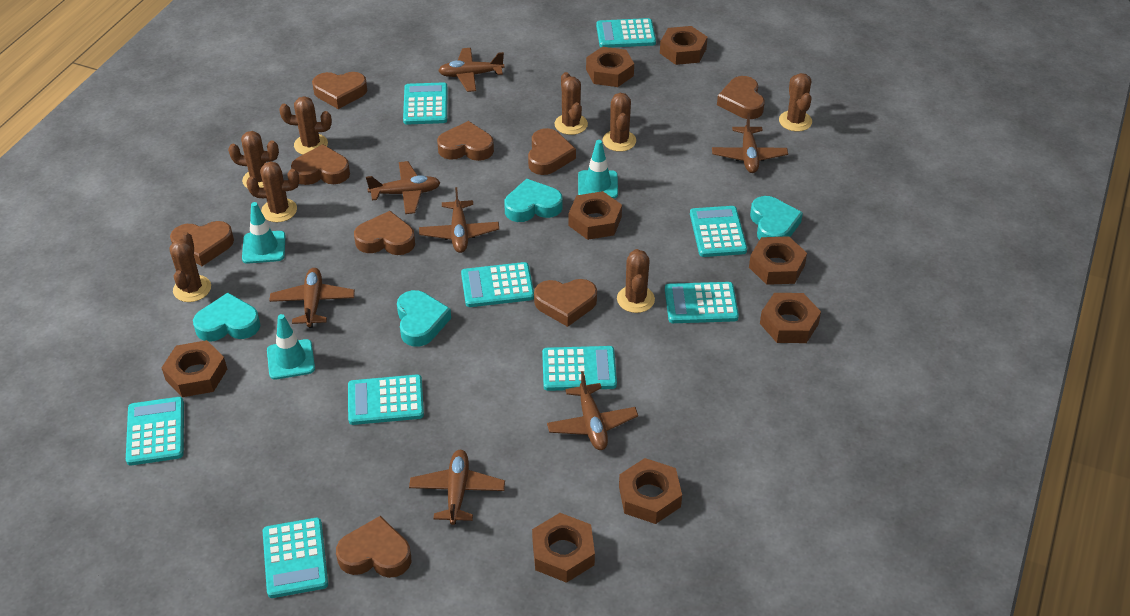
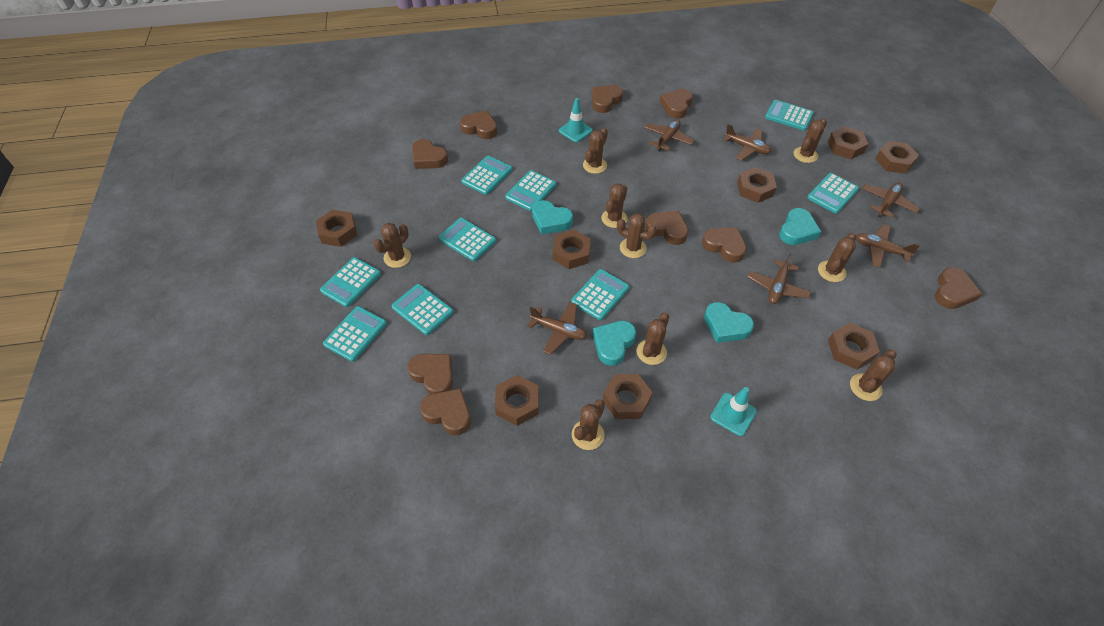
brown cactus: 8 -> 9
brown plane: 7 -> 6
turquoise traffic cone: 3 -> 2

